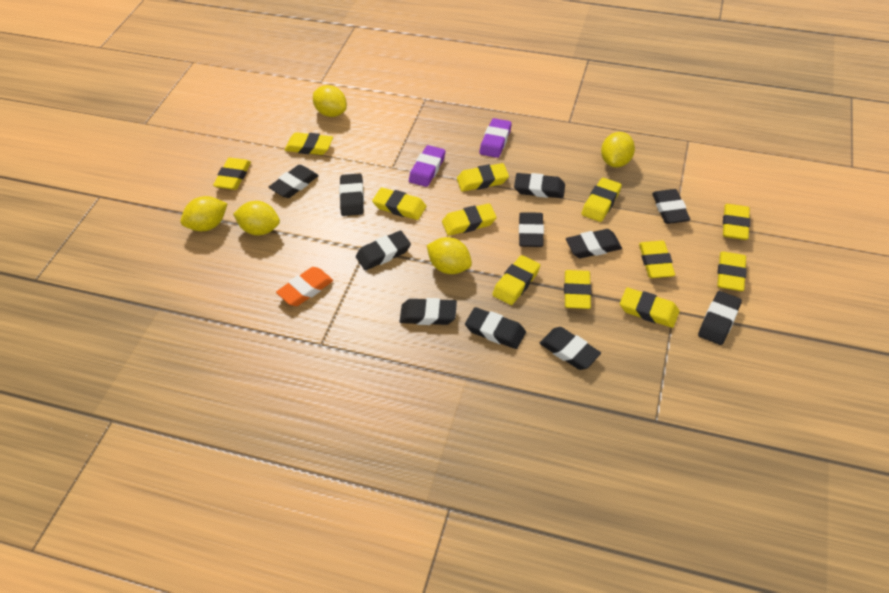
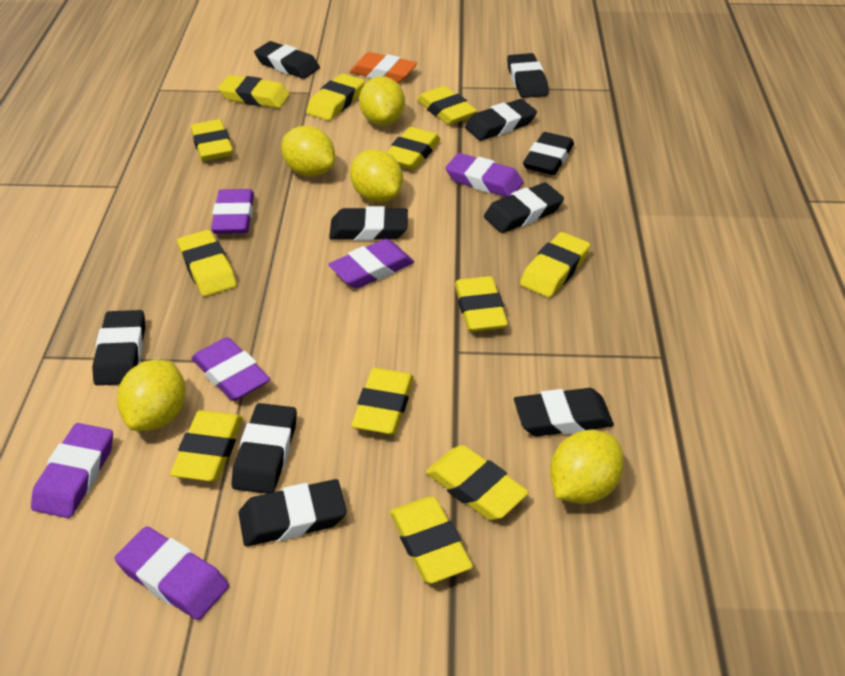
black eraser: 11 -> 10
purple eraser: 2 -> 6

